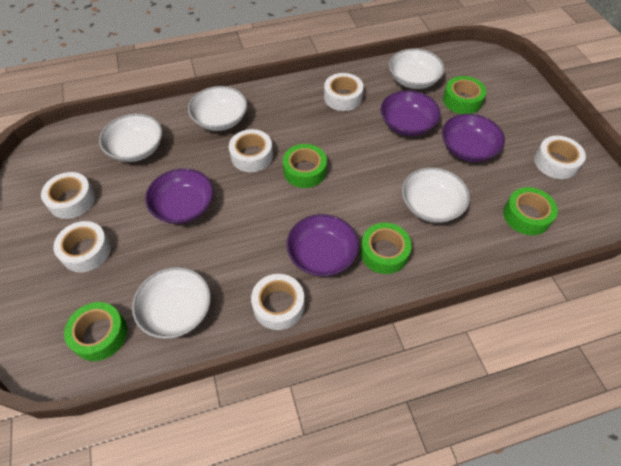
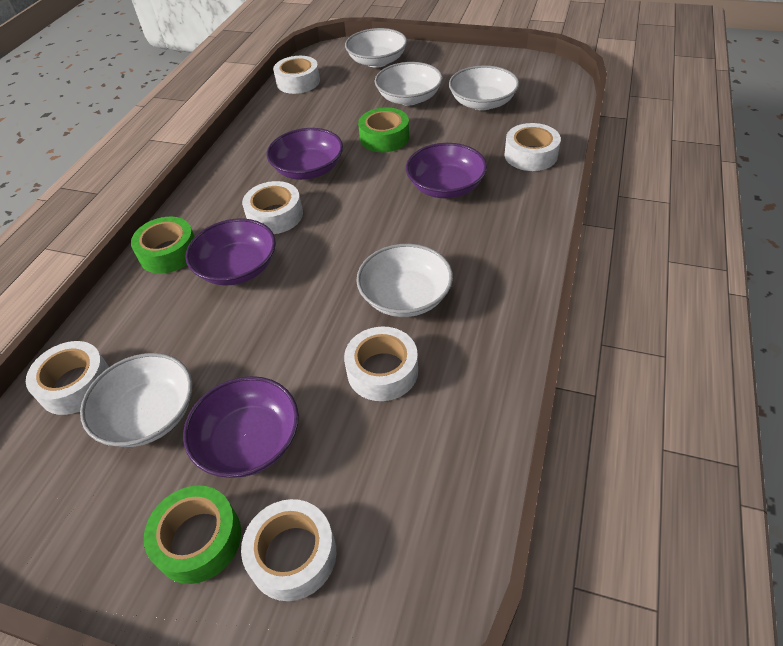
green tape: 5 -> 3

